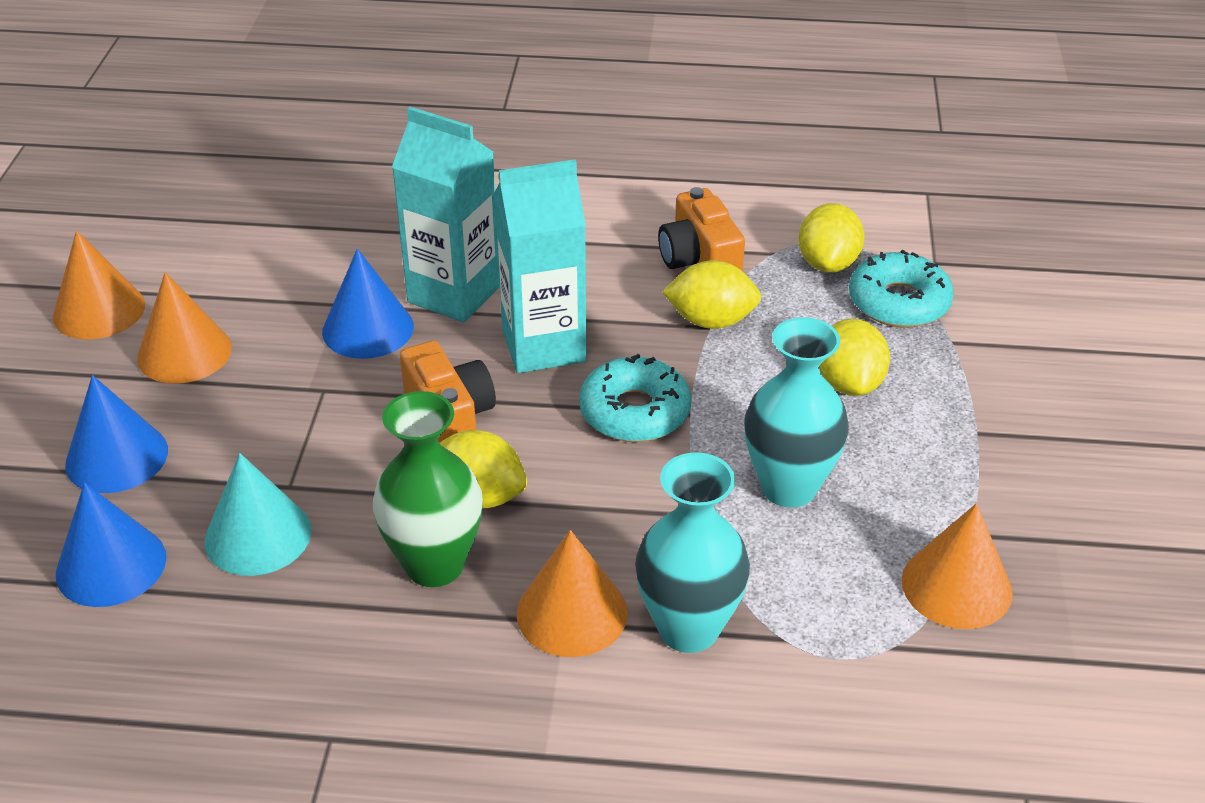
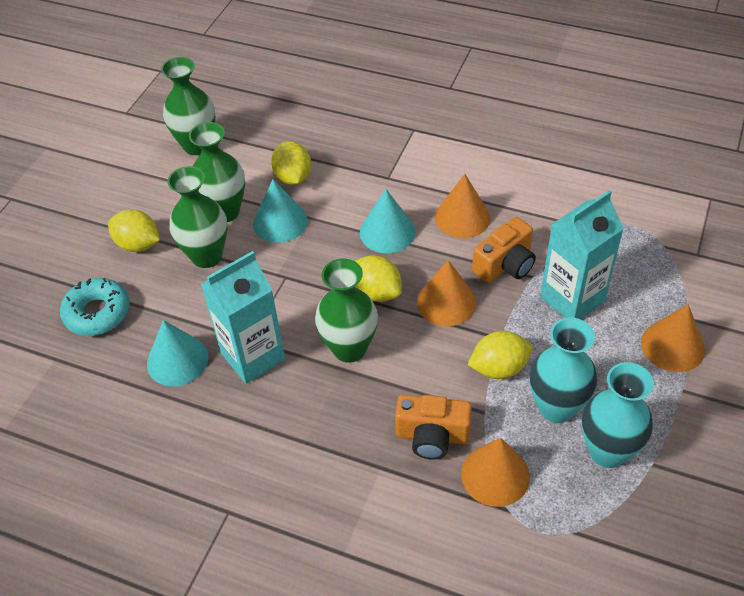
blue cone: 3 -> 0
green vase: 1 -> 4
turquoise cone: 1 -> 3
turquoise donut: 2 -> 1

